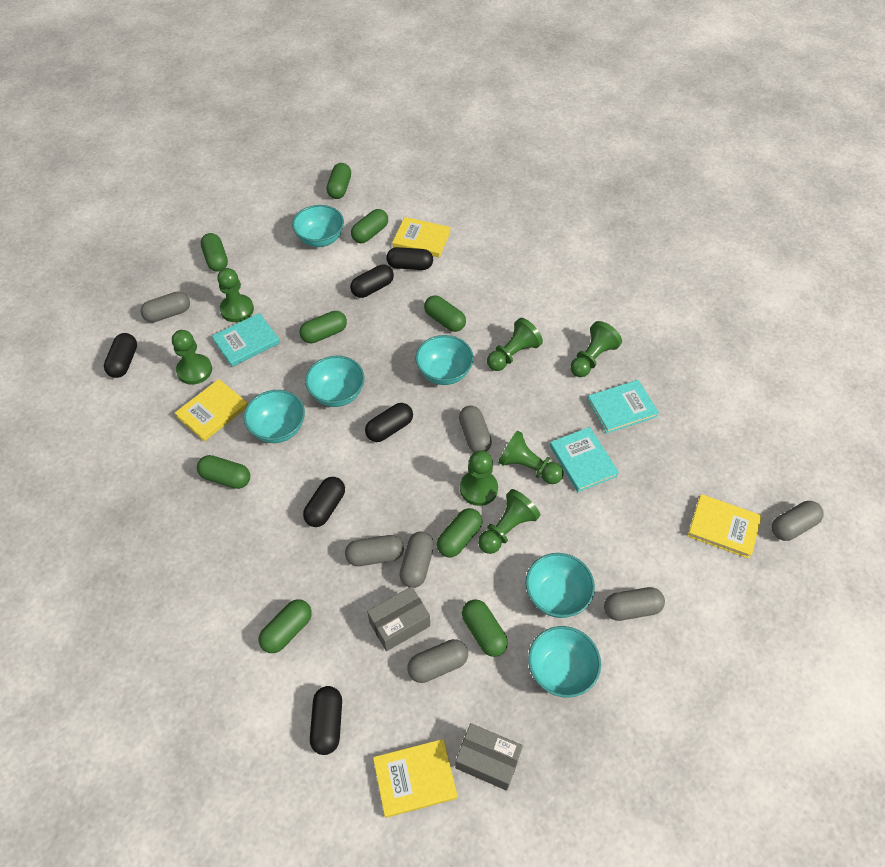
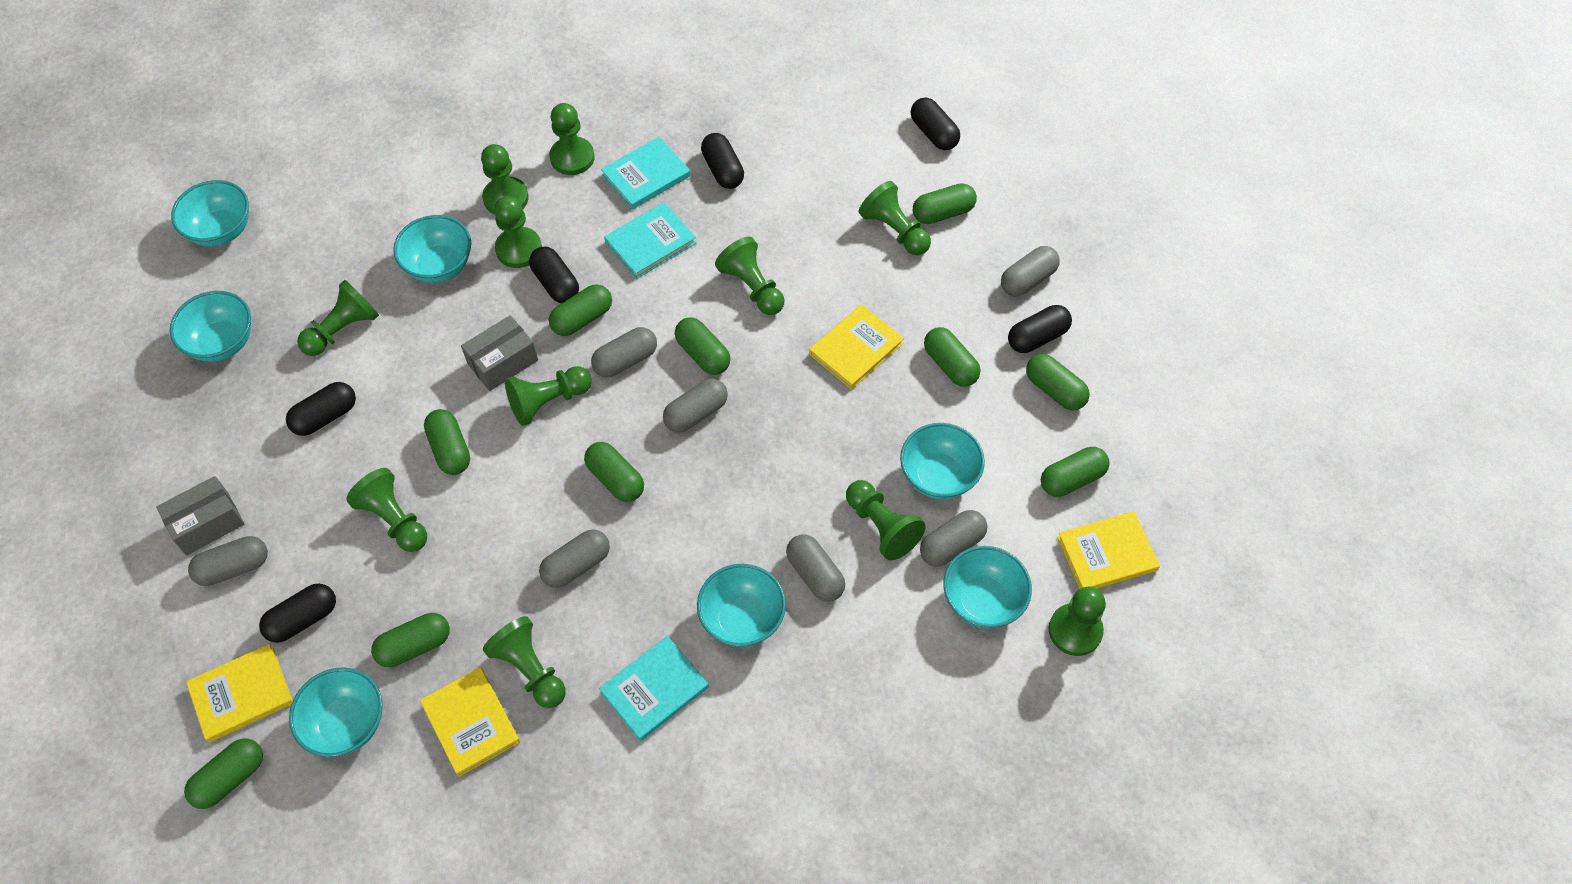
green capsule: 9 -> 10
green pawn: 7 -> 11
turquoise bowl: 6 -> 7

